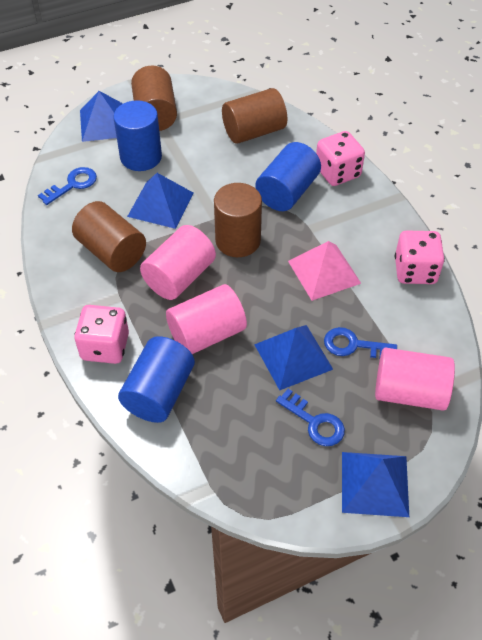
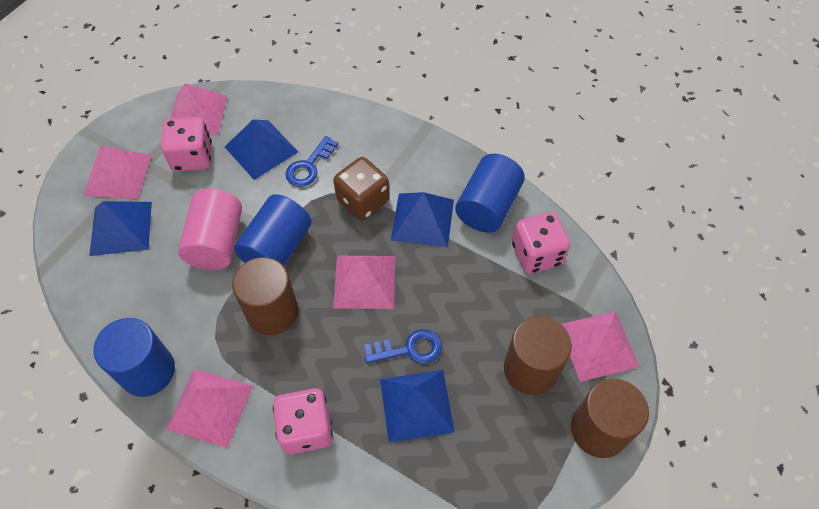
blue key: 3 -> 2
brown cylinder: 4 -> 3
brown dice: 0 -> 1
pink cylinder: 3 -> 1
pink pyramid: 1 -> 5

